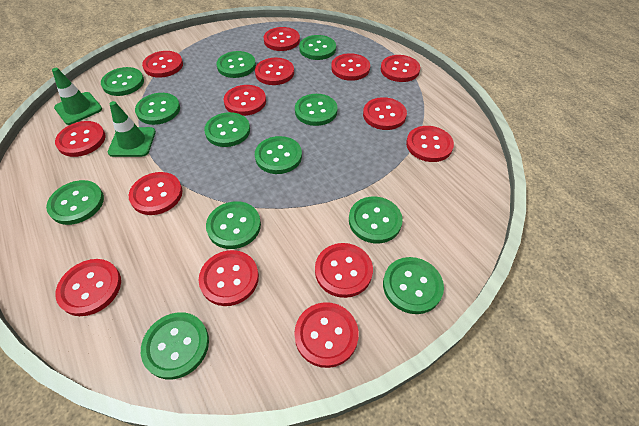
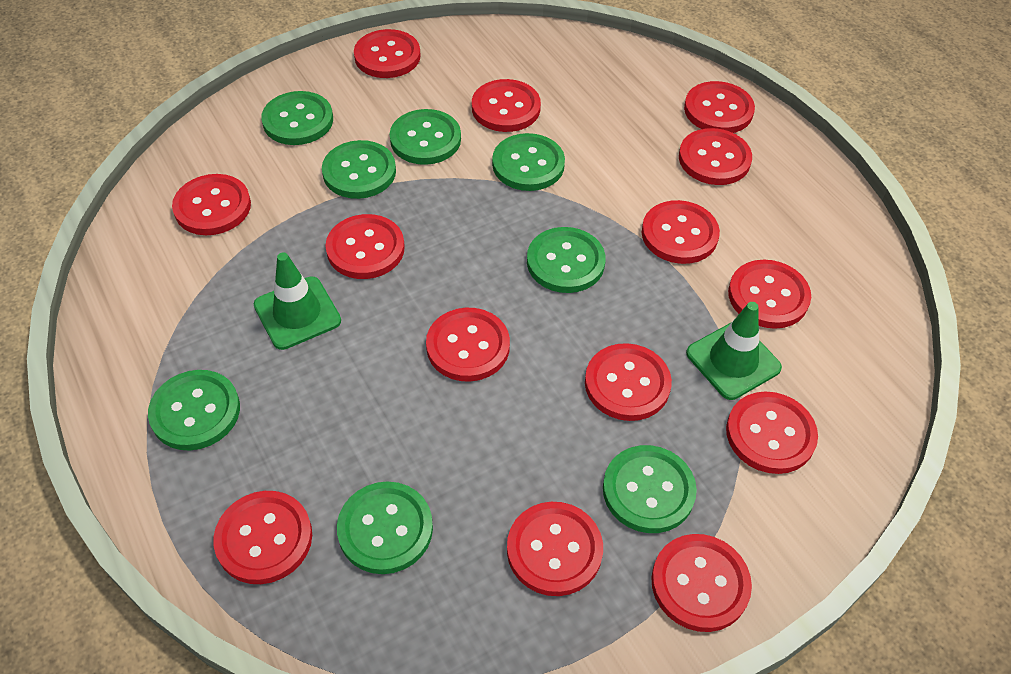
green button: 12 -> 8

